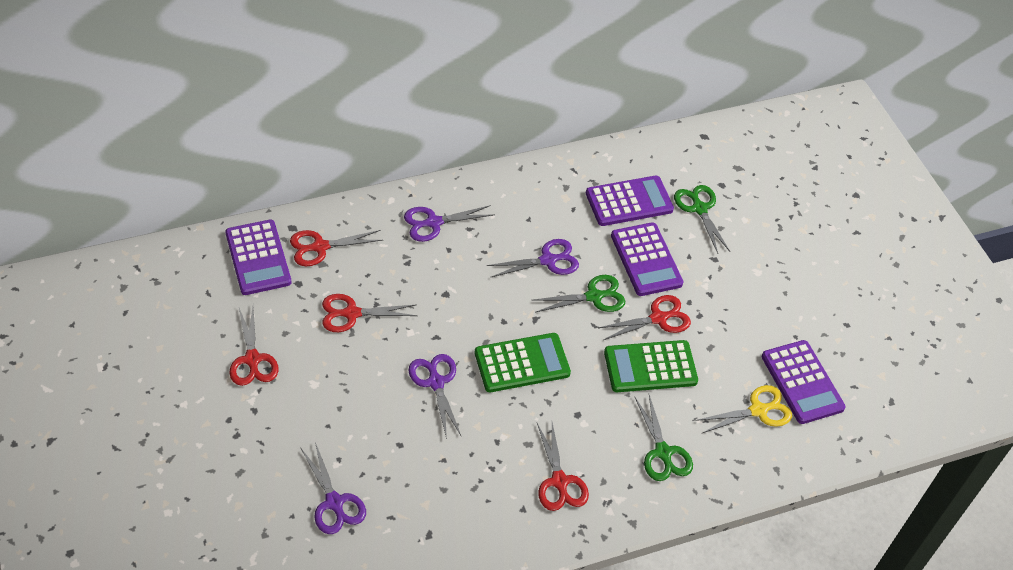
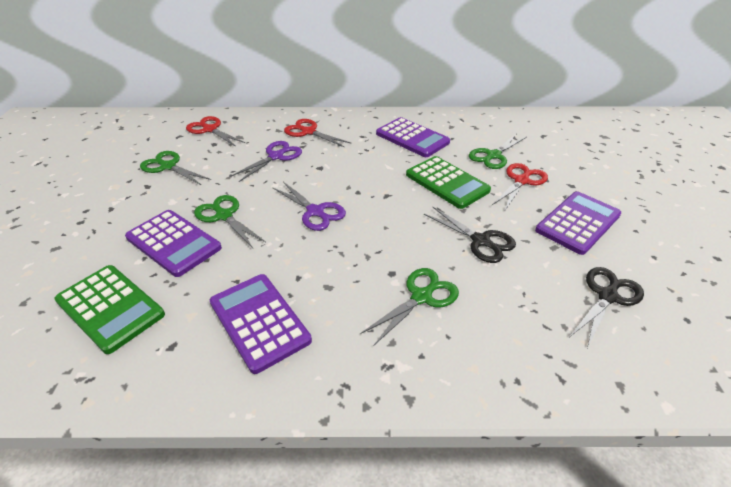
black scissors: 0 -> 2
green scissors: 3 -> 4
purple scissors: 4 -> 2
red scissors: 5 -> 3
yellow scissors: 1 -> 0

